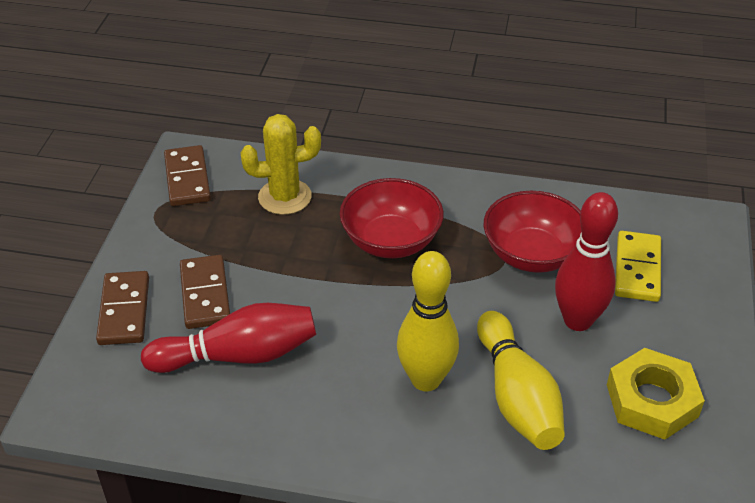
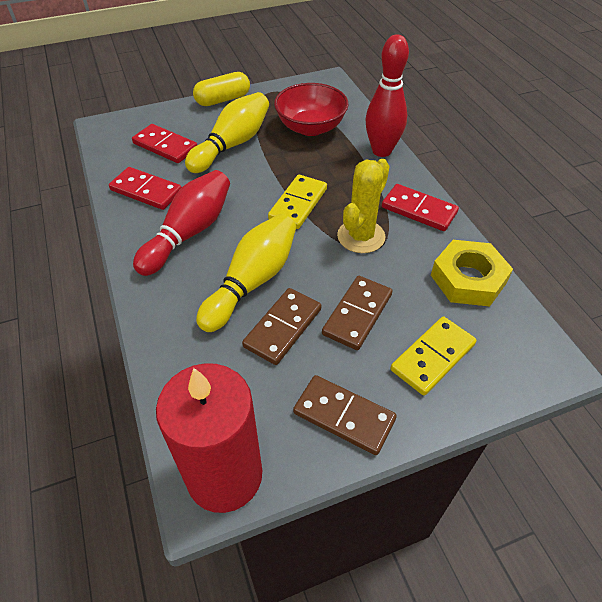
red bowl: 2 -> 1
red candle: 0 -> 1
red domino: 0 -> 3
yellow capsule: 0 -> 1
yellow domino: 1 -> 2

